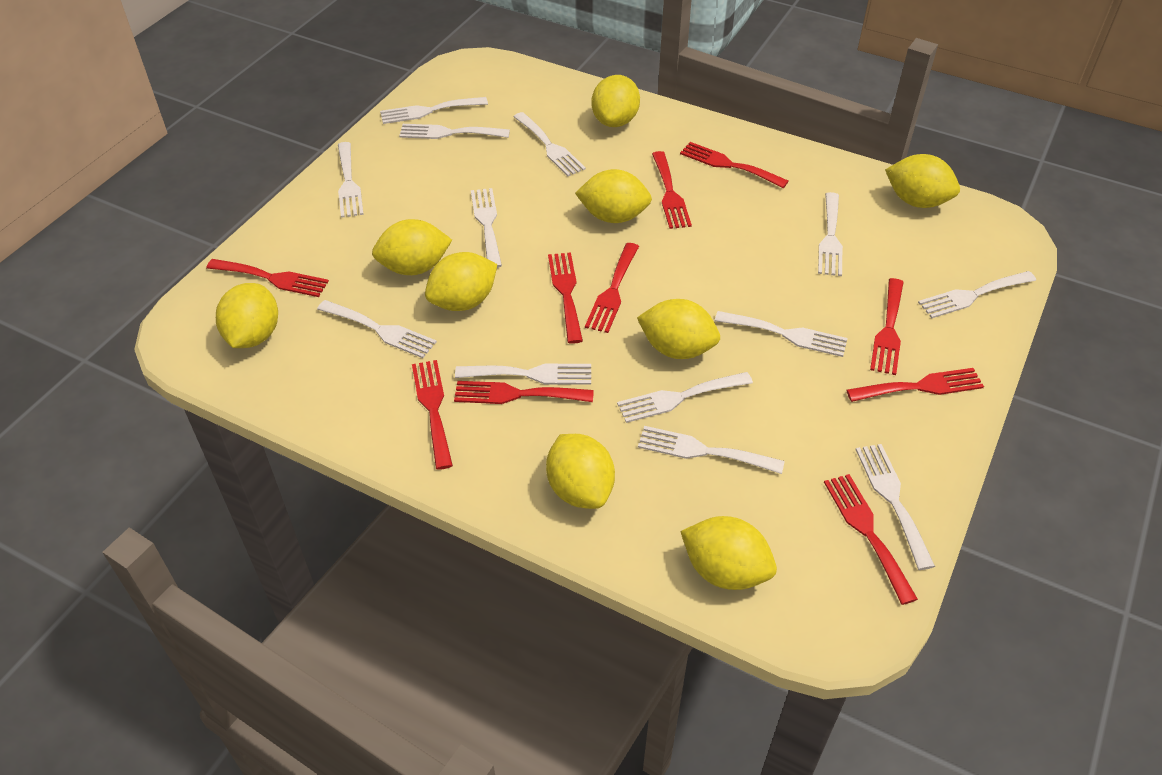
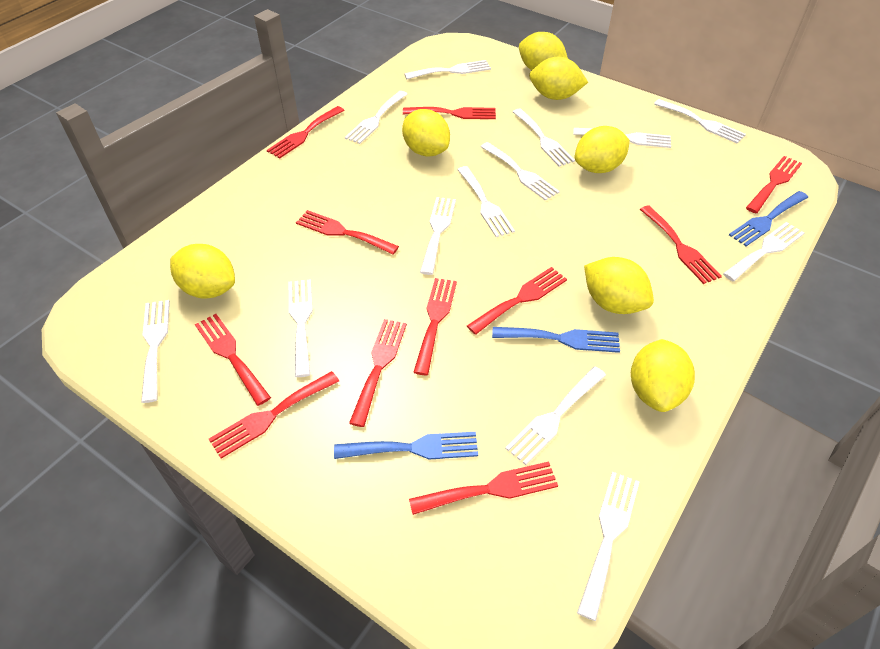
blue fork: 0 -> 3
red fork: 10 -> 11
yellow lemon: 9 -> 7

